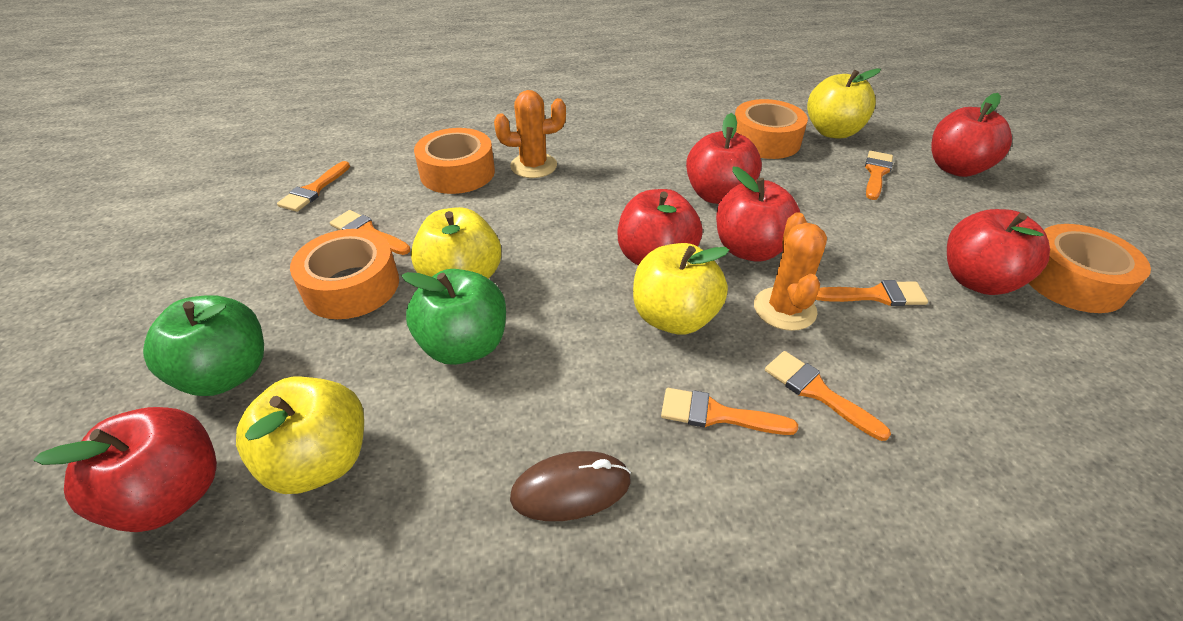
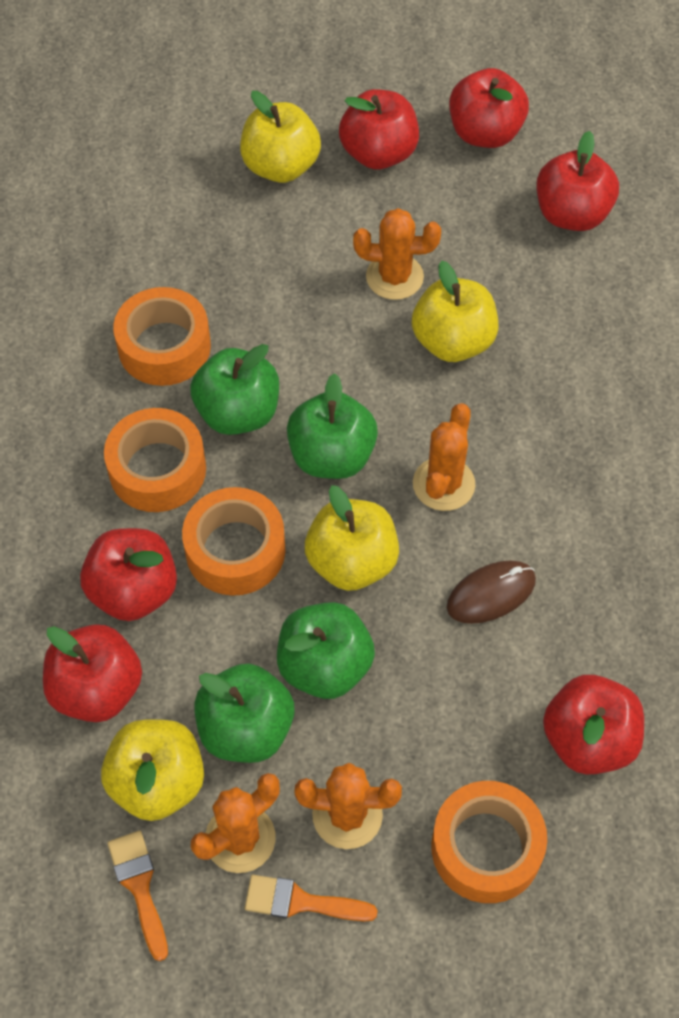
green apple: 2 -> 4
orange brush: 6 -> 2
orange cactus: 2 -> 4

